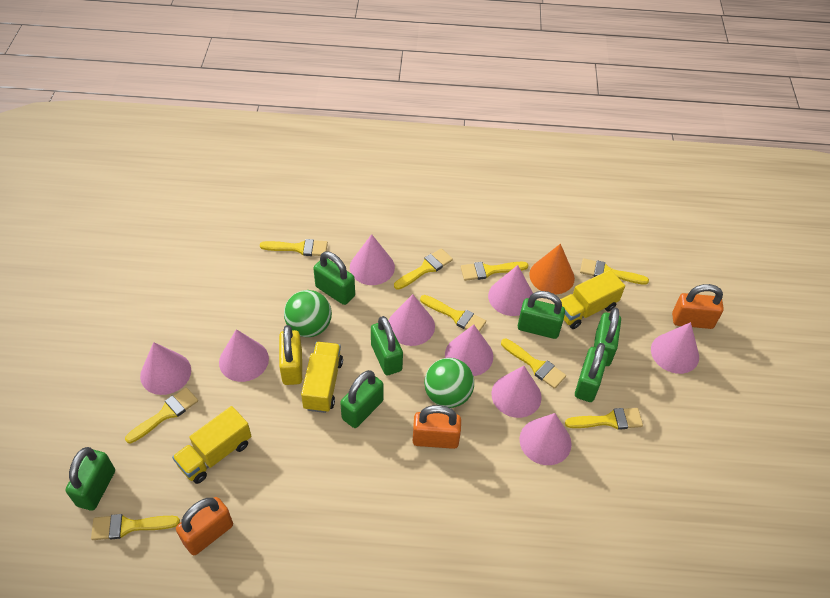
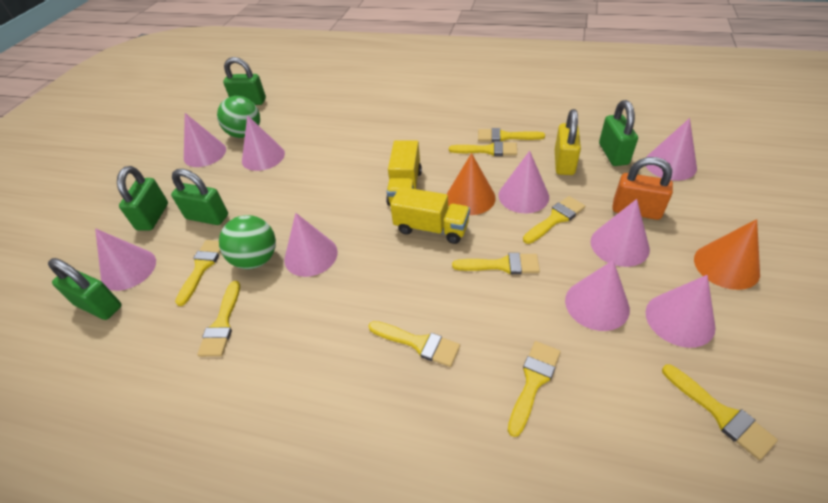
green padlock: 7 -> 5
orange cone: 1 -> 2
orange padlock: 3 -> 1
yellow truck: 3 -> 2

